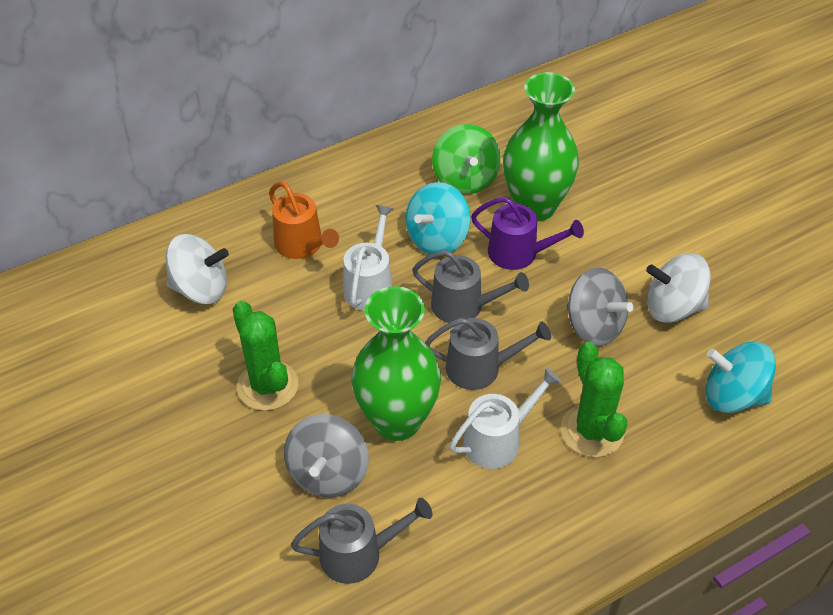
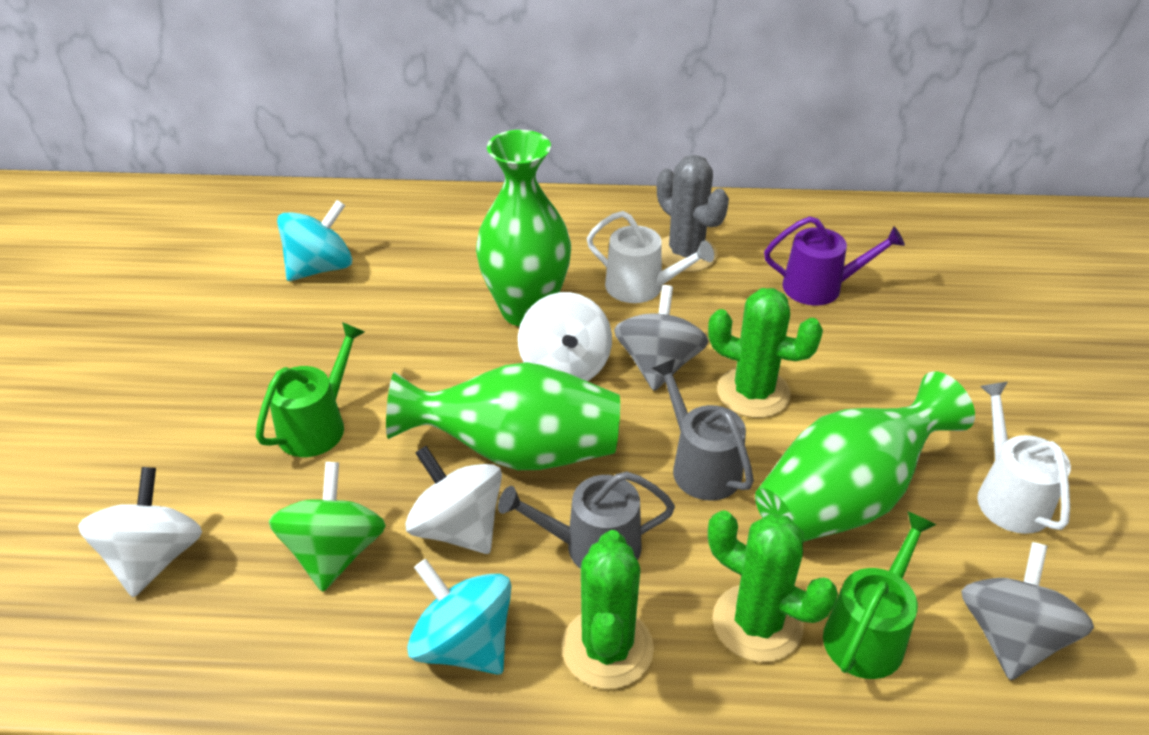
green cactus: 2 -> 3
green vase: 2 -> 3
green watering can: 0 -> 2
grey cactus: 0 -> 1
grey watering can: 3 -> 2
orange watering can: 1 -> 0
white spinning top: 2 -> 3

